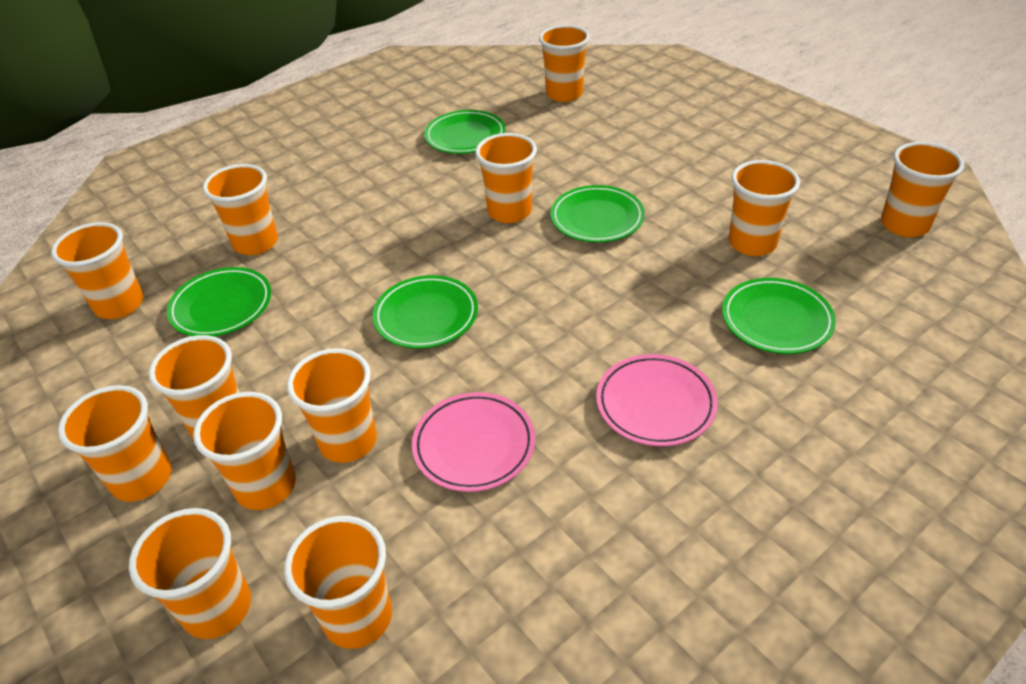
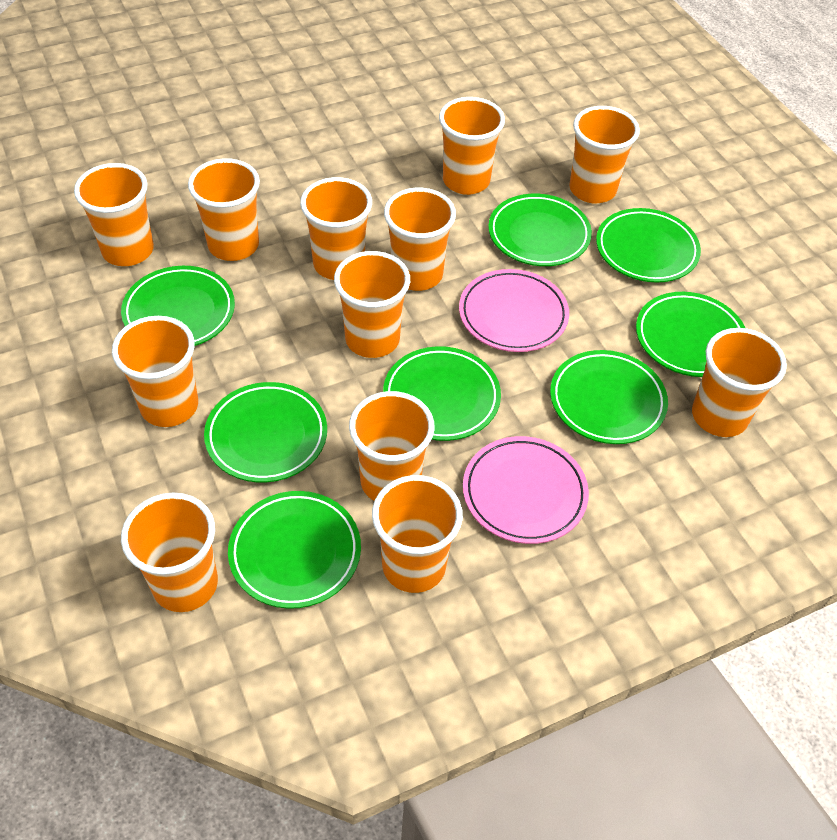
green plate: 5 -> 8

